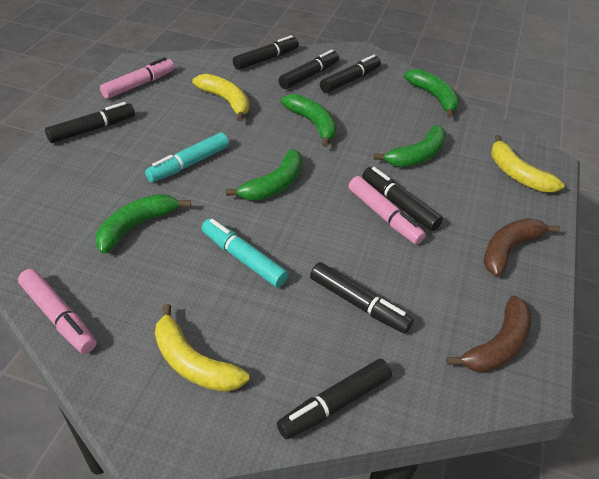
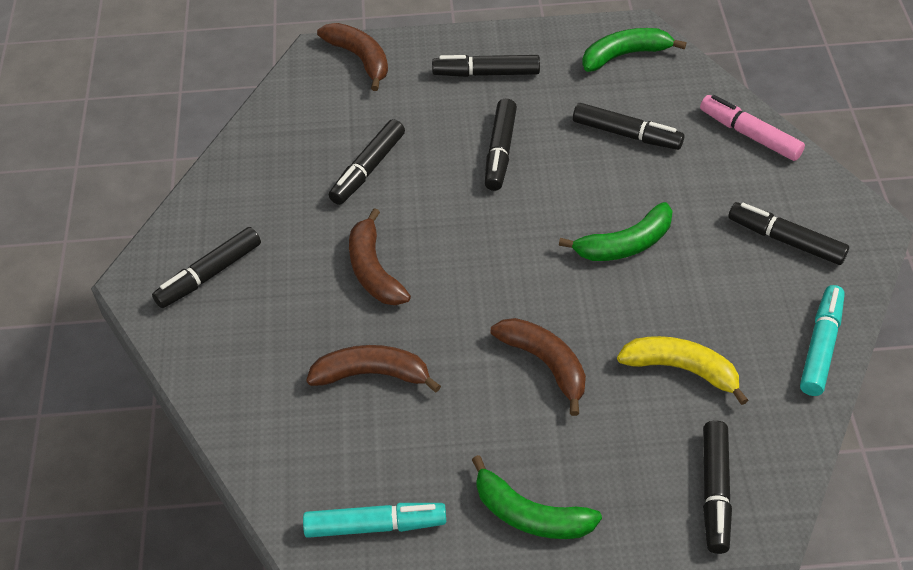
brown banana: 2 -> 4
green banana: 5 -> 3
pink marker: 3 -> 1
yellow banana: 3 -> 1

